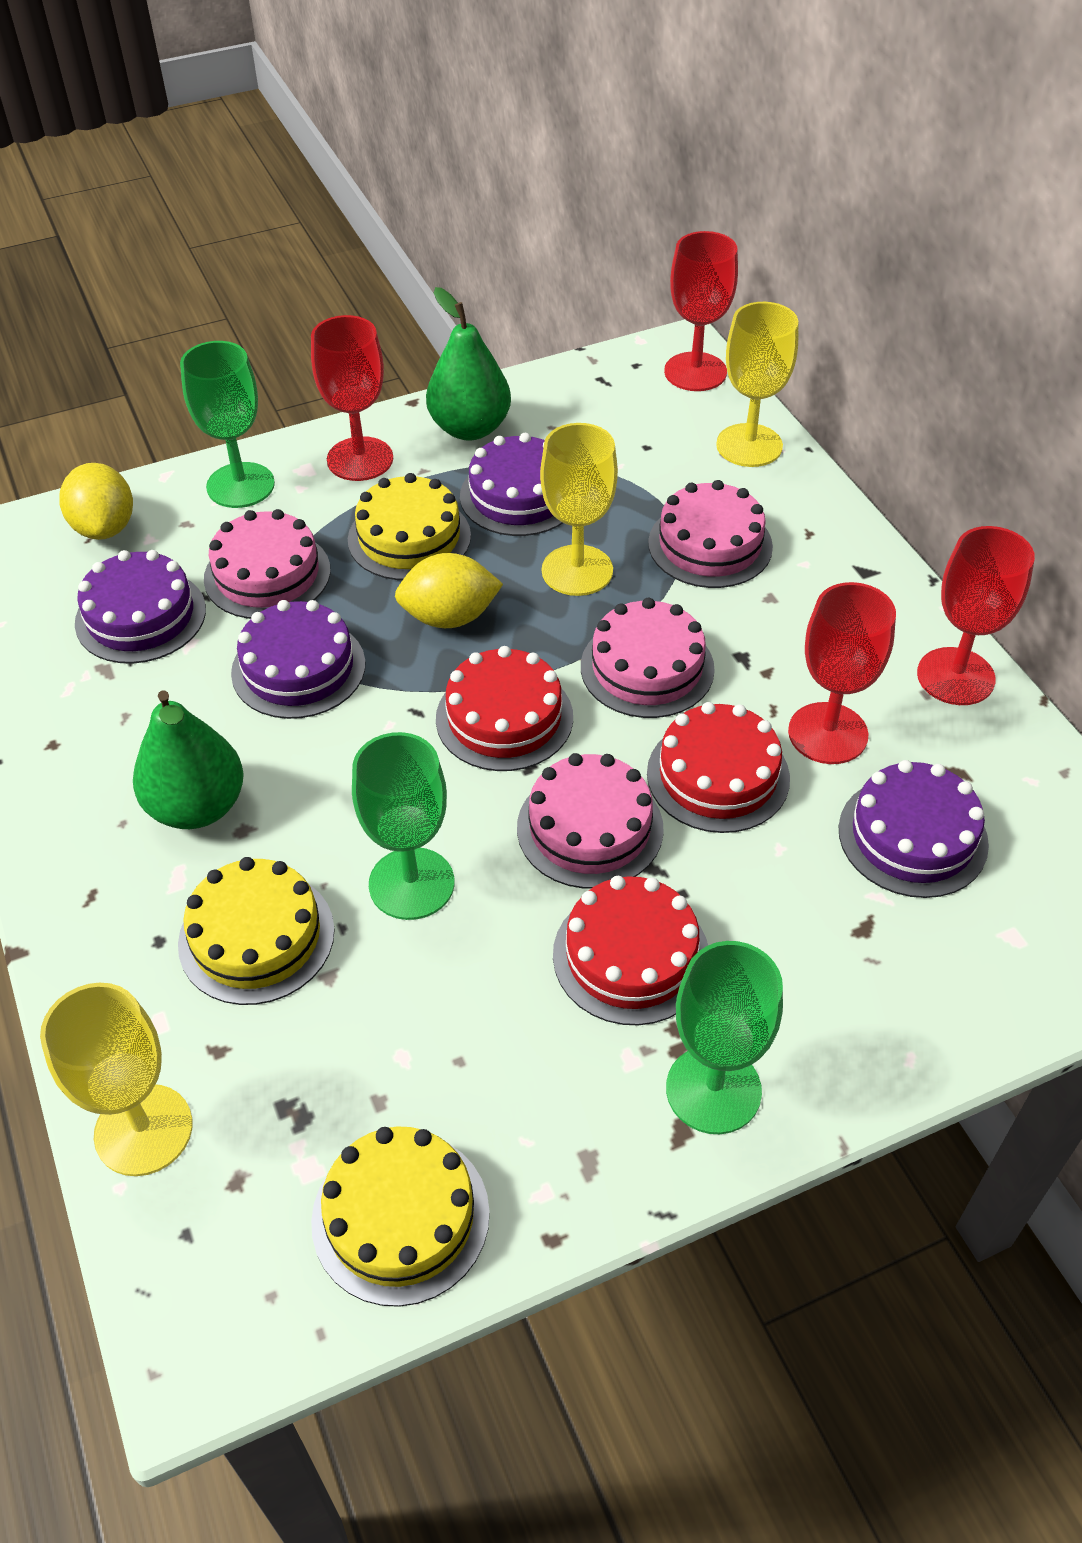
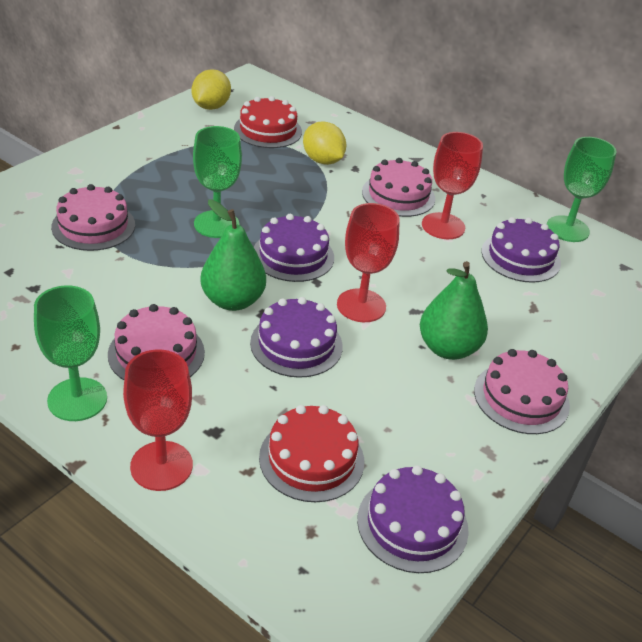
red cake: 3 -> 2
red goblet: 4 -> 3
yellow cake: 3 -> 0
yellow goblet: 3 -> 0

